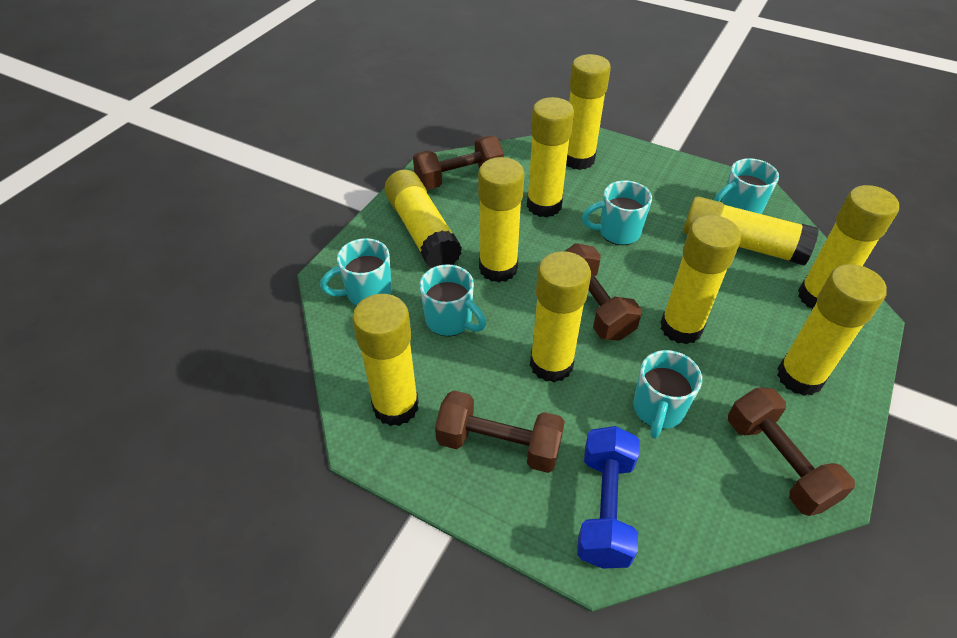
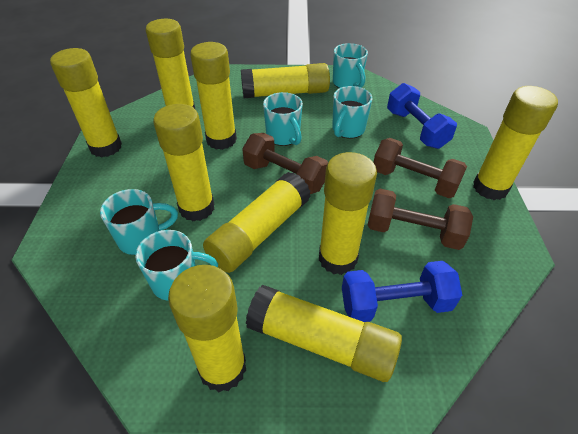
blue dumbbell: 1 -> 2
brown dumbbell: 4 -> 3

